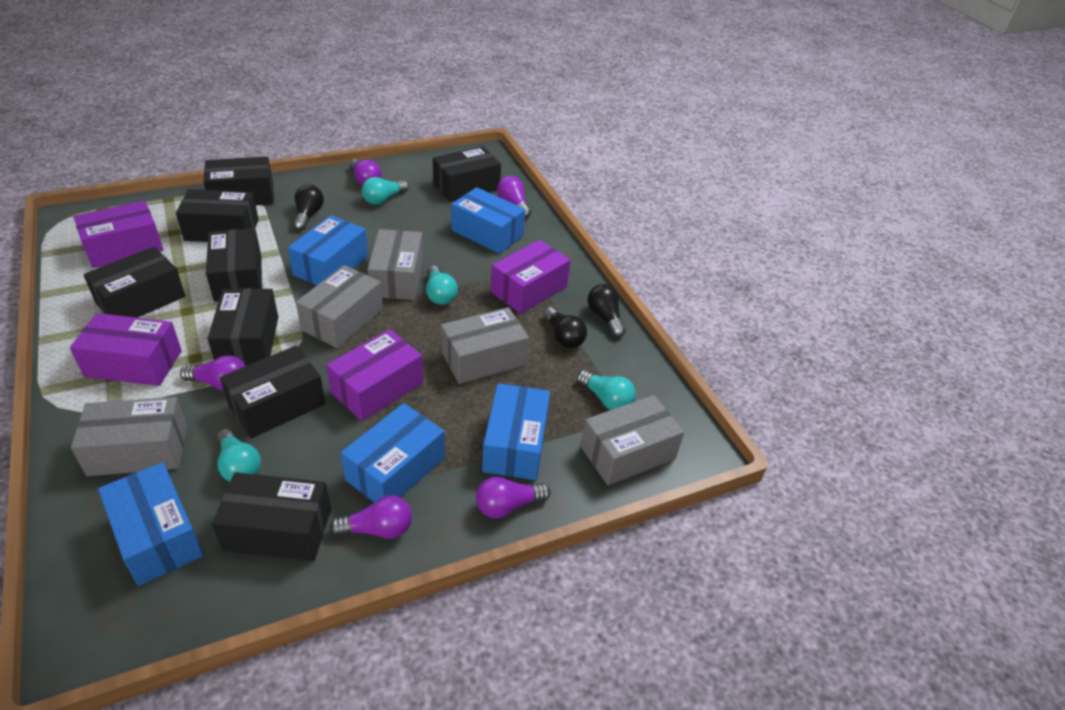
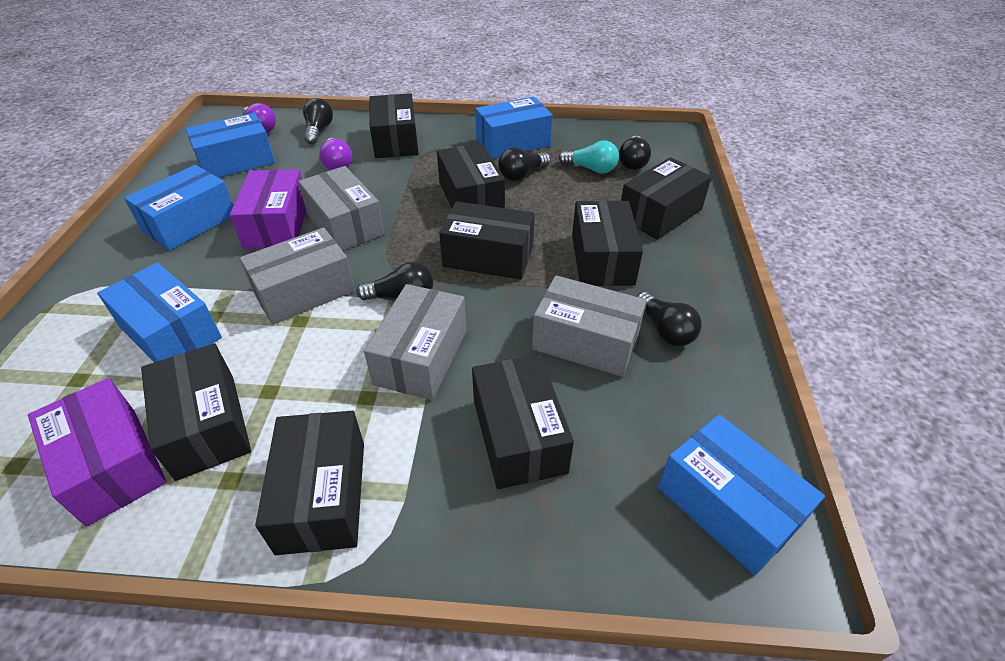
black light bulb: 3 -> 5
grey box: 5 -> 4
purple box: 4 -> 2
purple light bulb: 5 -> 2
turquoise light bulb: 4 -> 1

